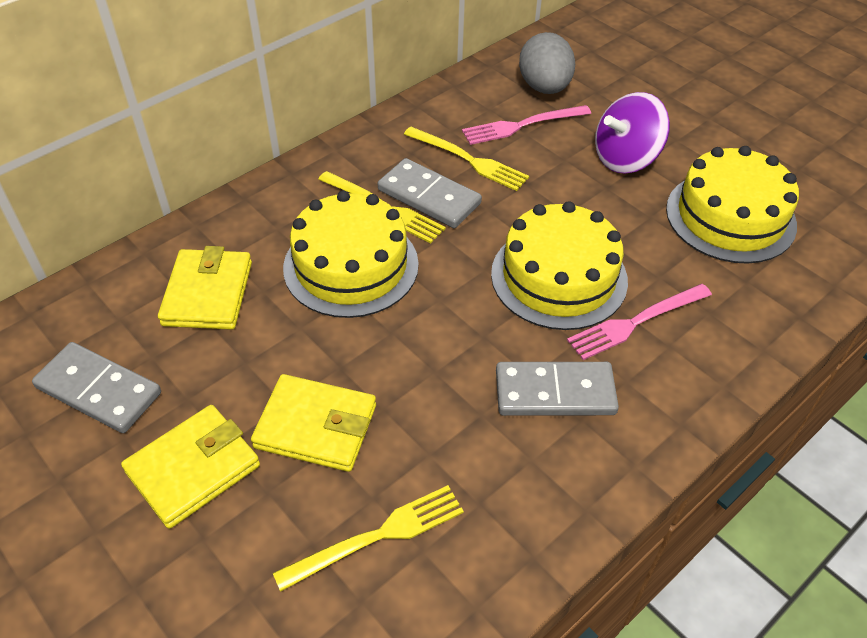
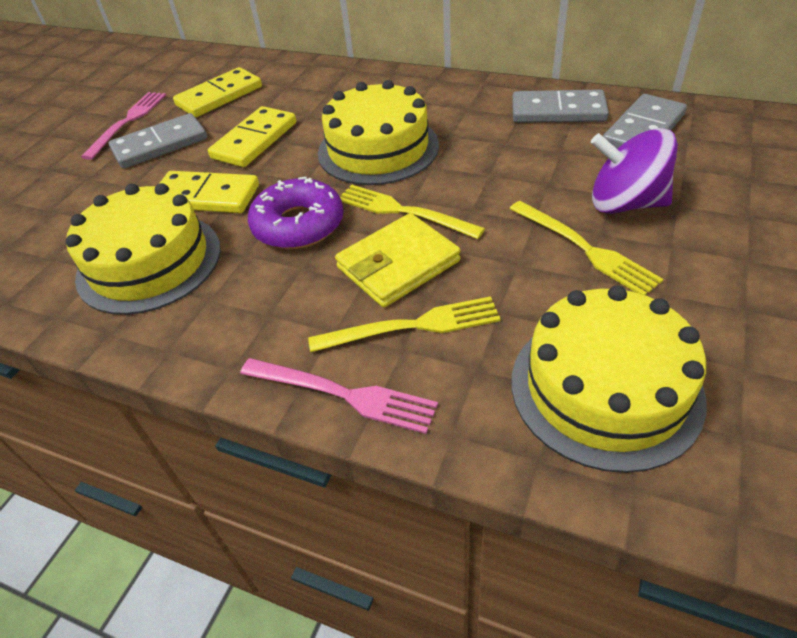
grey egg: 1 -> 0
purple donut: 0 -> 1
yellow domino: 0 -> 3
yellow wallet: 3 -> 1

